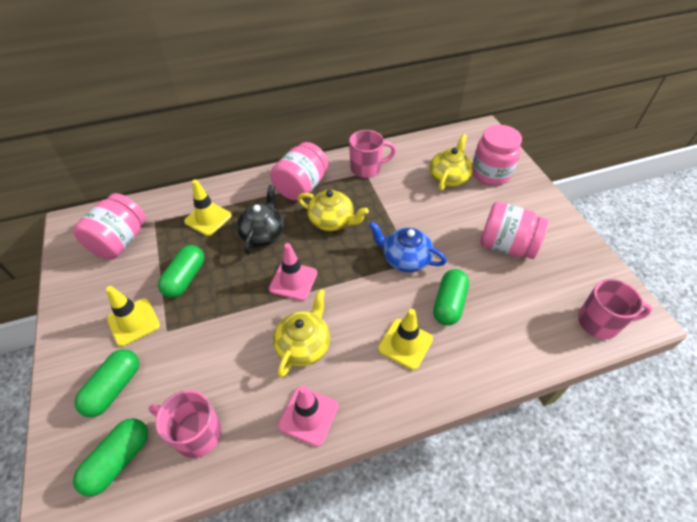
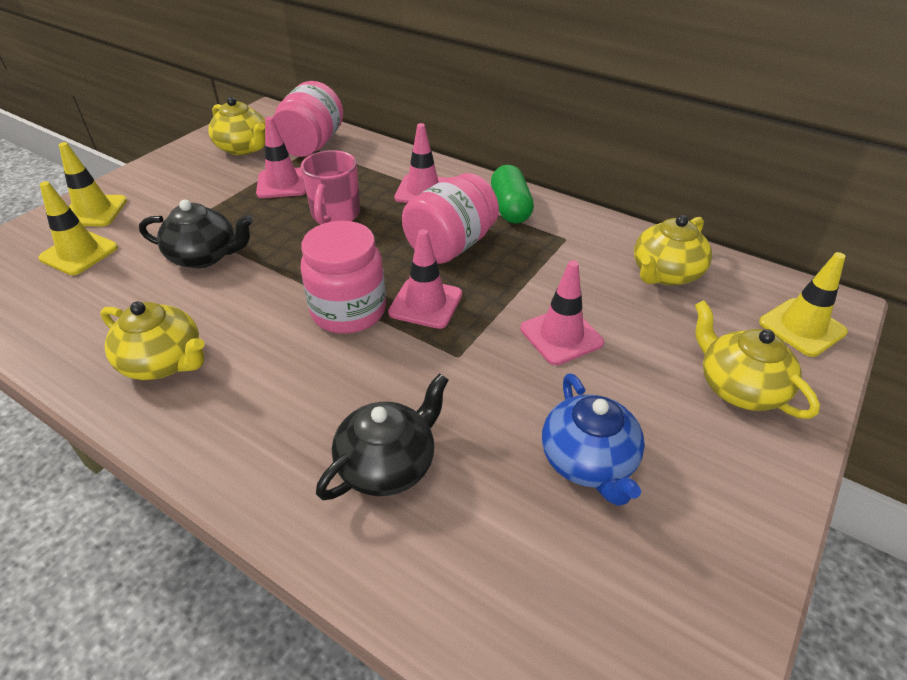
black teapot: 1 -> 2
green capsule: 4 -> 1
pink jar: 4 -> 3
pink mug: 3 -> 1
pink traffic cone: 2 -> 4
yellow teapot: 3 -> 4

